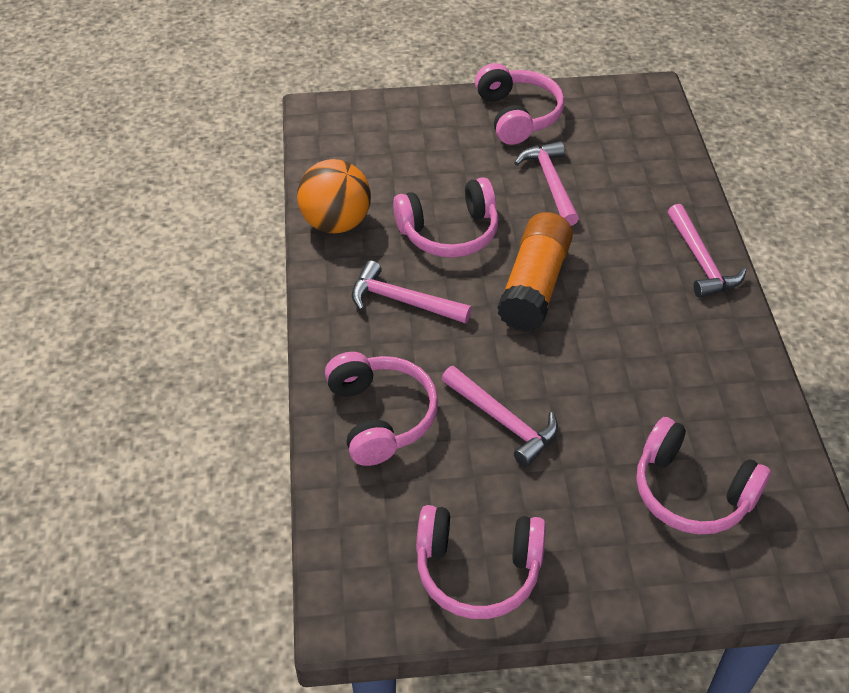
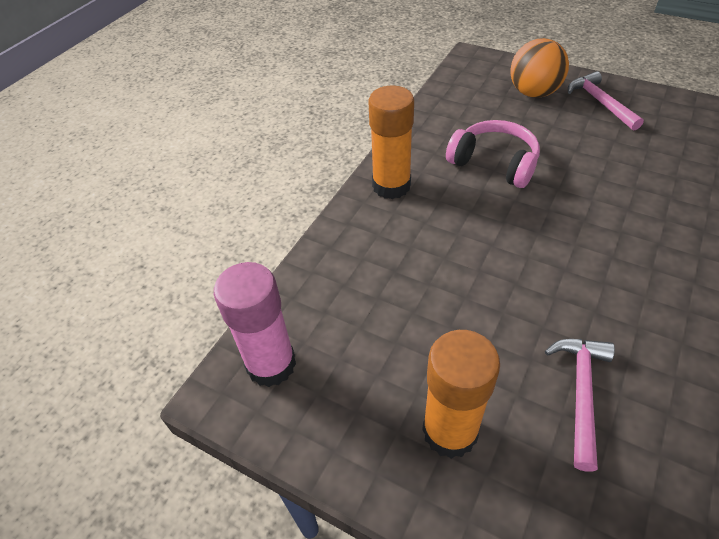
orange glue stick: 1 -> 2
pink glue stick: 0 -> 1
pink hammer: 4 -> 2
pink headphones: 5 -> 1

